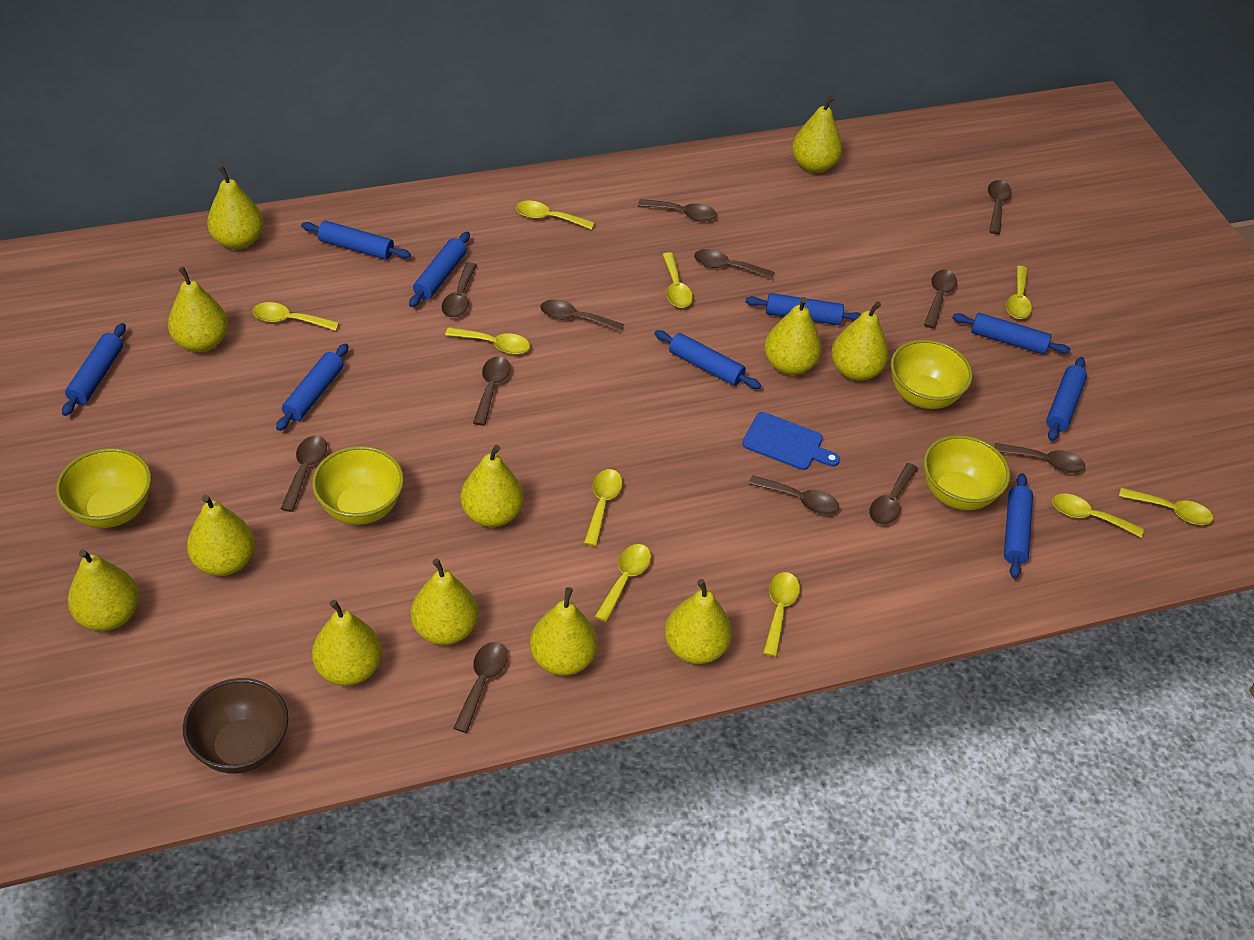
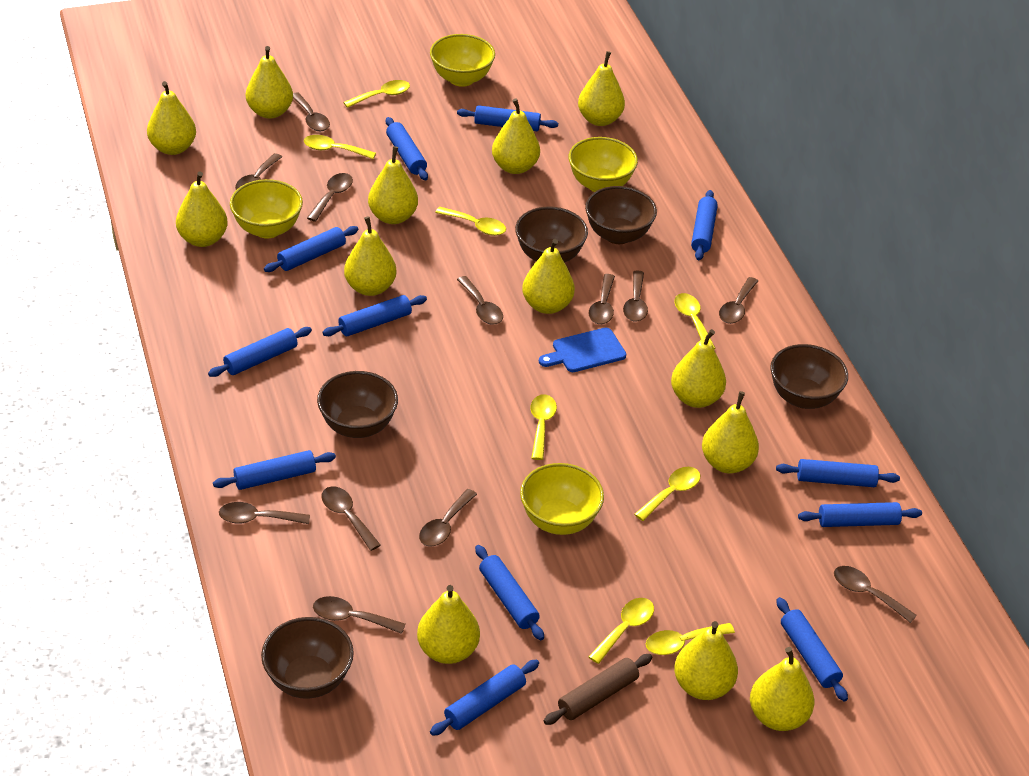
blue rolling pin: 9 -> 12
brown bowl: 1 -> 5
brown rolling pin: 0 -> 1
yellow pear: 12 -> 13
yellow spoon: 10 -> 8

